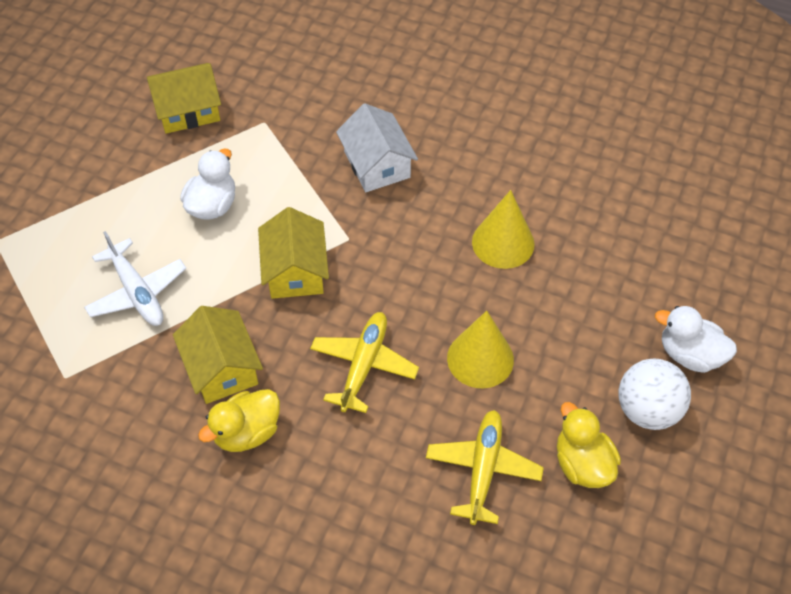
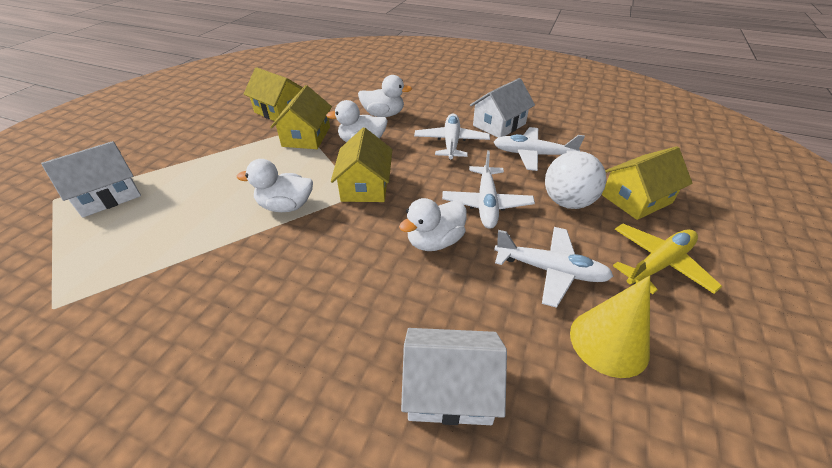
white duck: 2 -> 4
white house: 1 -> 3
white plane: 1 -> 4
yellow cone: 2 -> 1
yellow duck: 2 -> 0
yellow house: 3 -> 4
yellow plane: 2 -> 1

